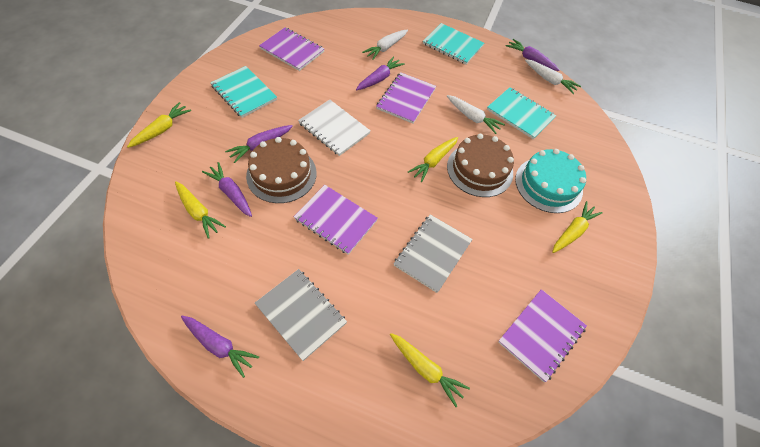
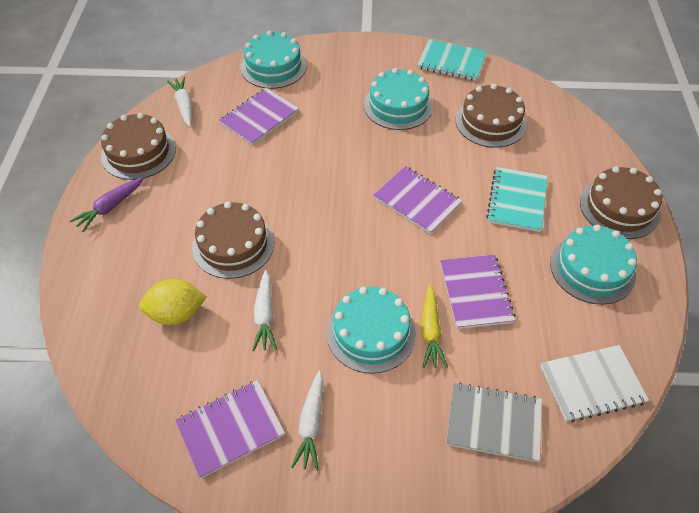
brown cake: 2 -> 4
grey notebook: 2 -> 1
purple carrot: 5 -> 1
turquoise cake: 1 -> 4
turquoise notebook: 3 -> 2
yellow carrot: 5 -> 1
yellow lemon: 0 -> 1

